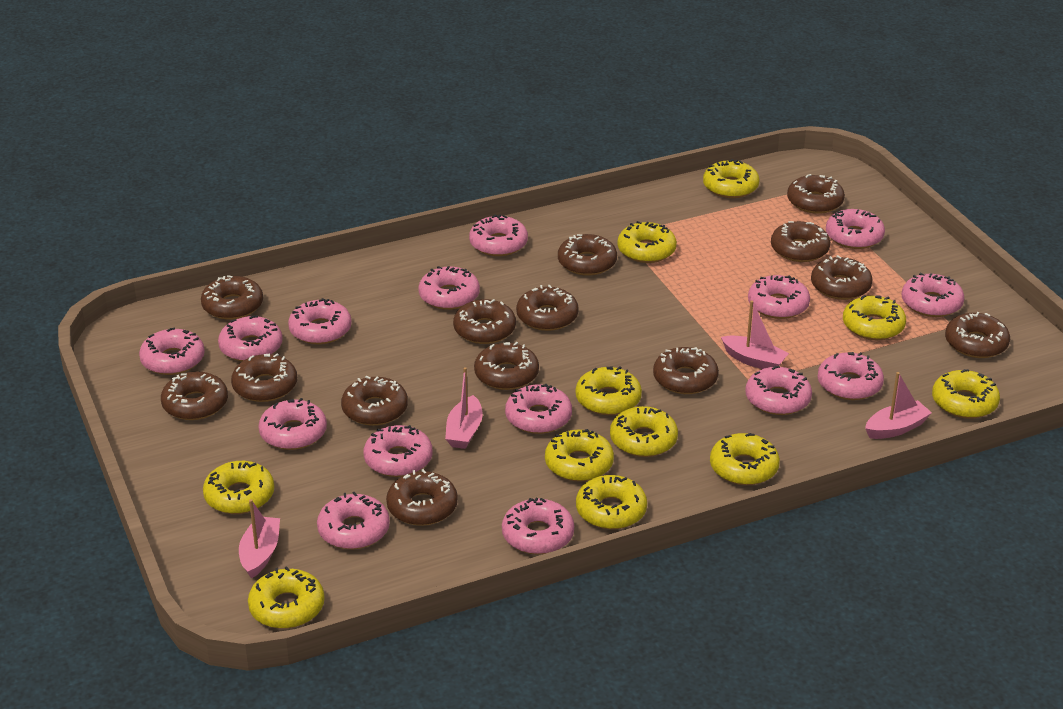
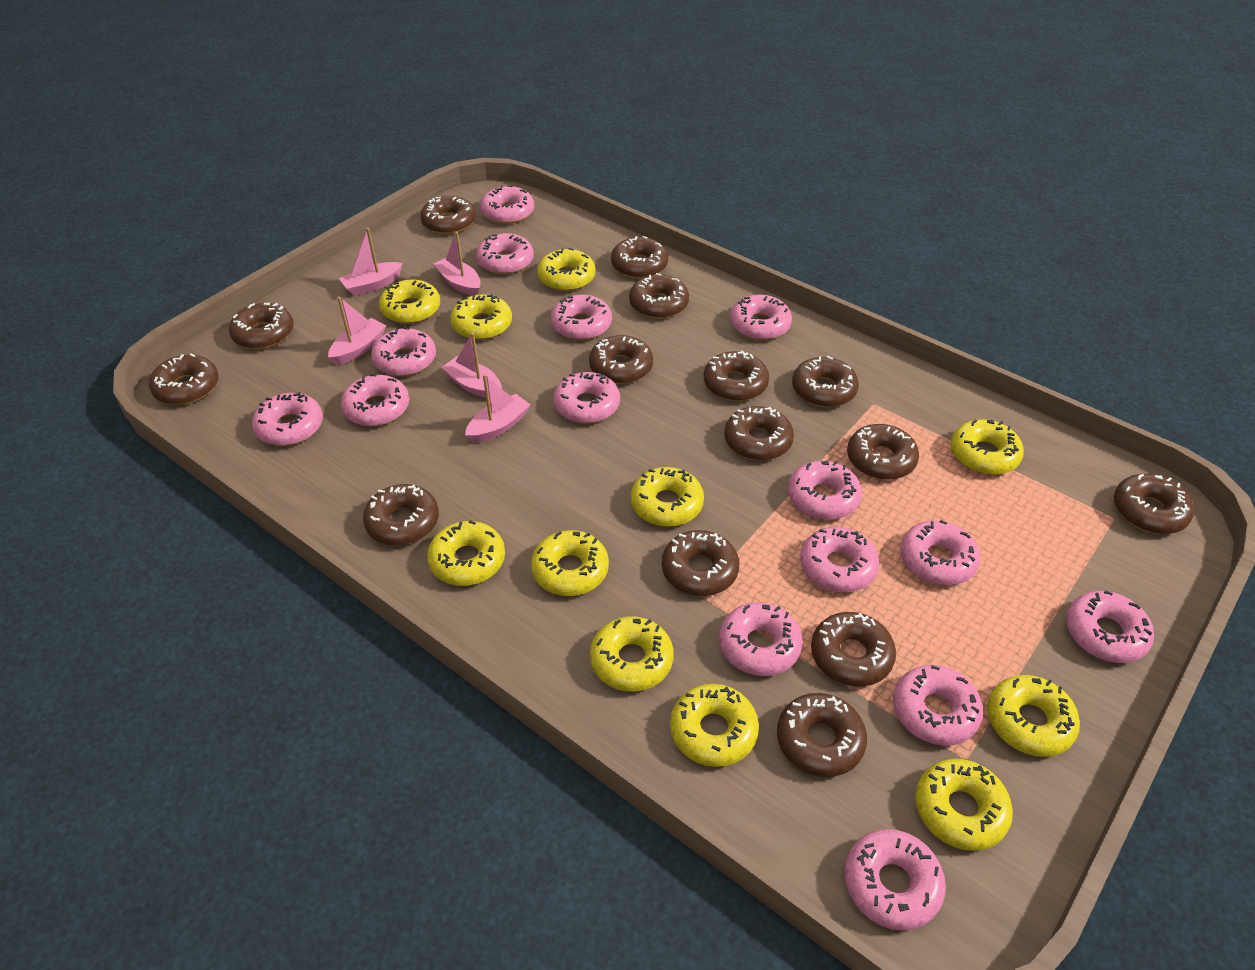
brown donut: 14 -> 15
pink boat: 4 -> 5

